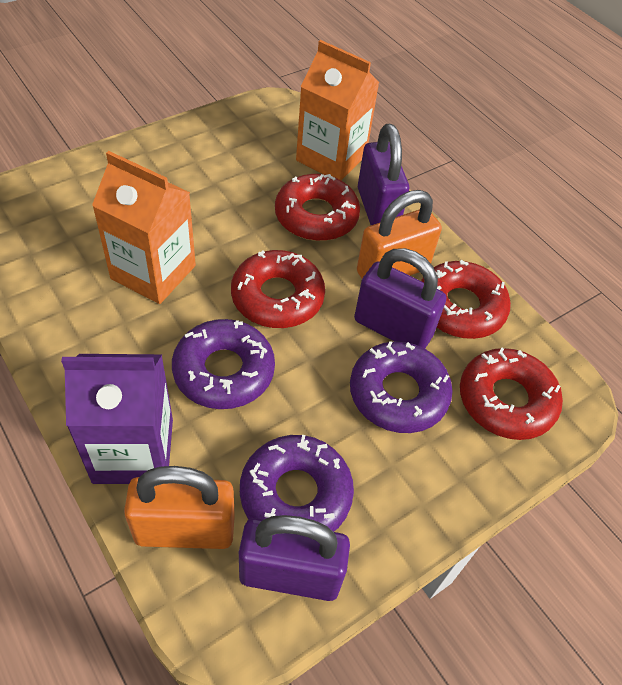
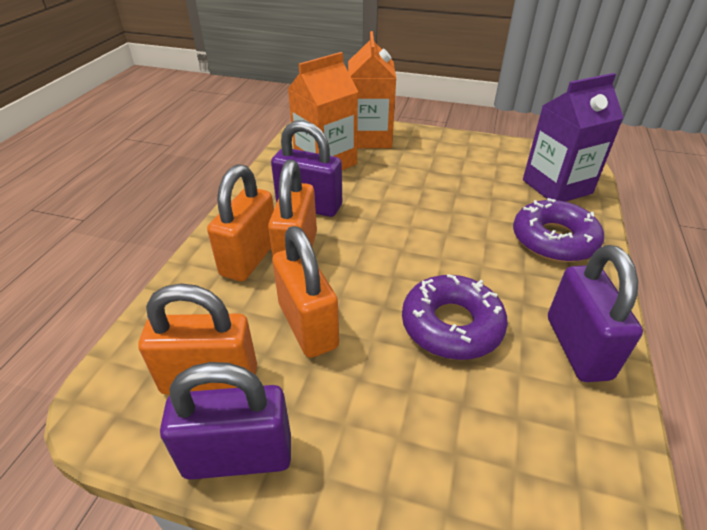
orange padlock: 2 -> 4
purple donut: 3 -> 2
red donut: 4 -> 0

